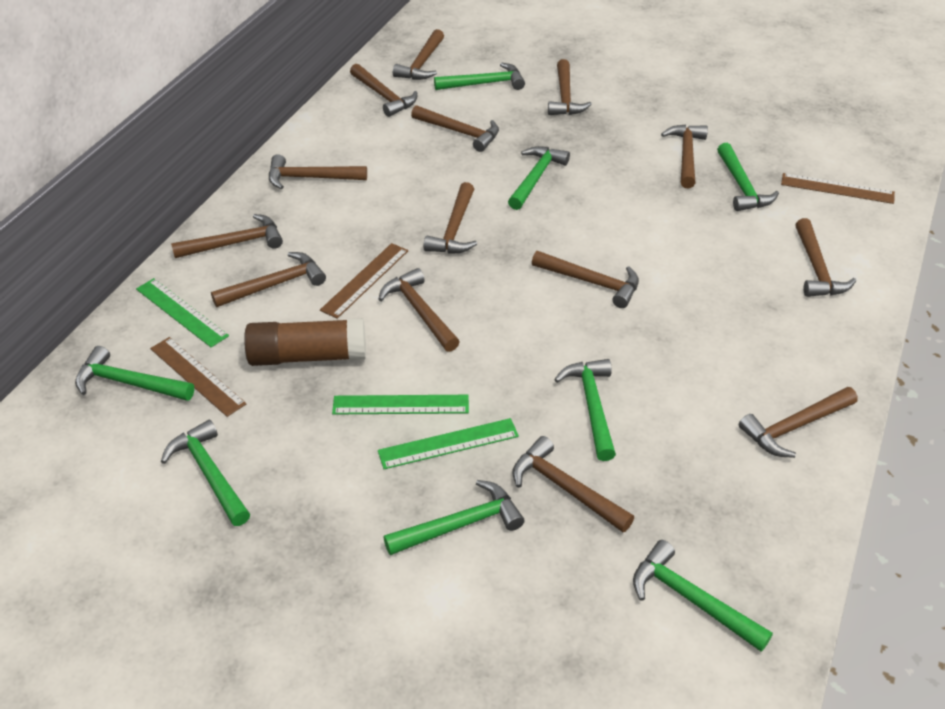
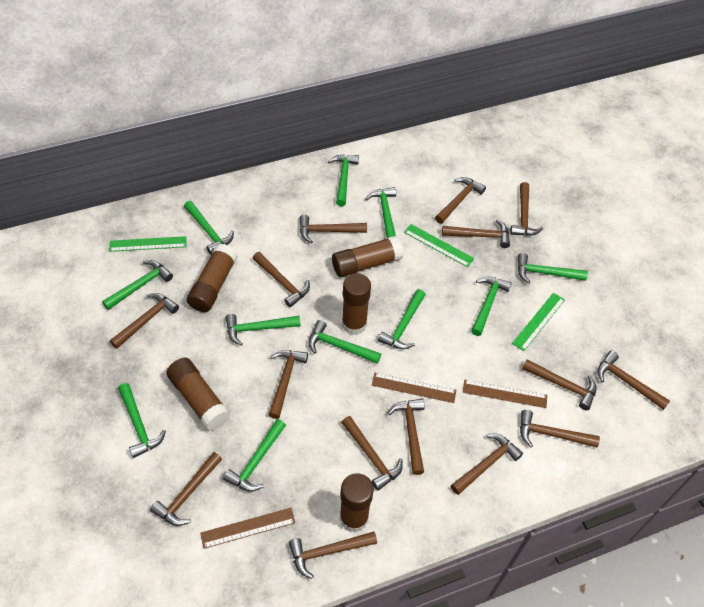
brown glue stick: 1 -> 5
brown hammer: 14 -> 15
green hammer: 8 -> 11

